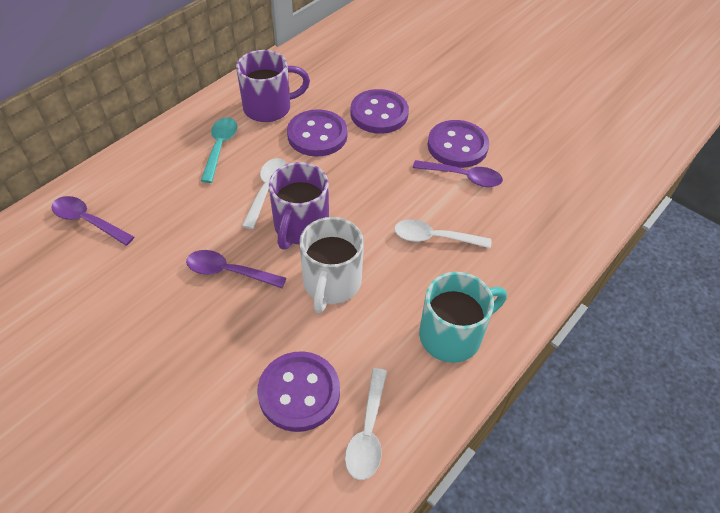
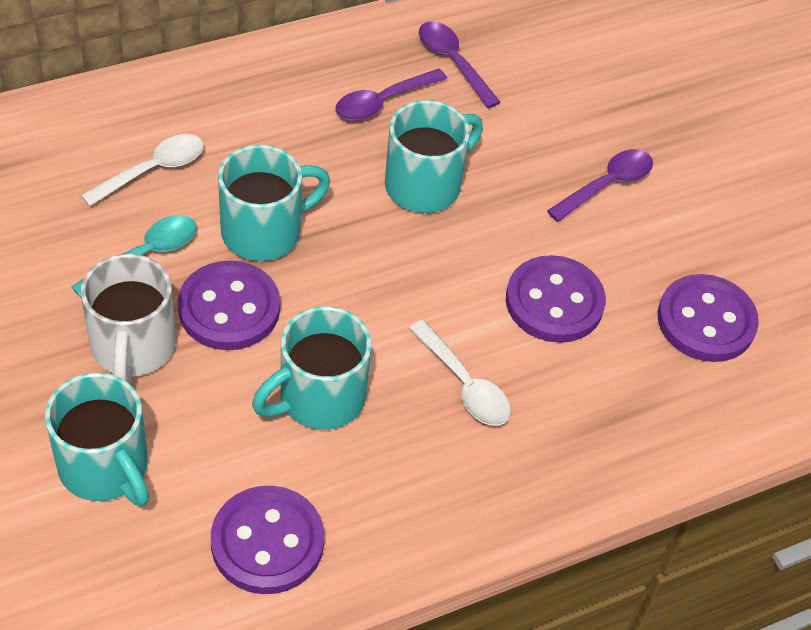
purple mug: 2 -> 0
turquoise mug: 1 -> 4
white spoon: 3 -> 2

